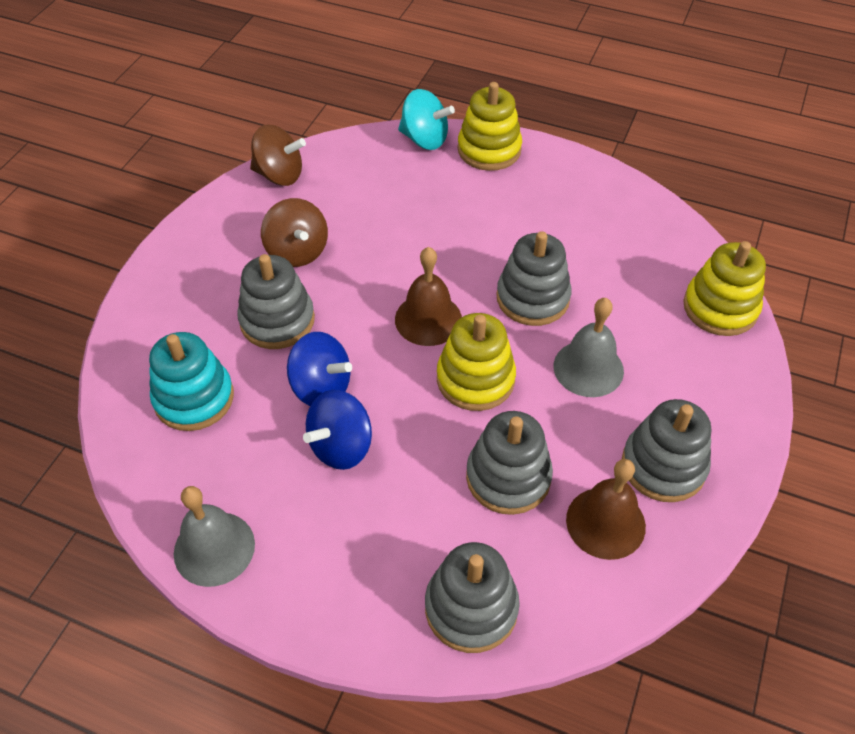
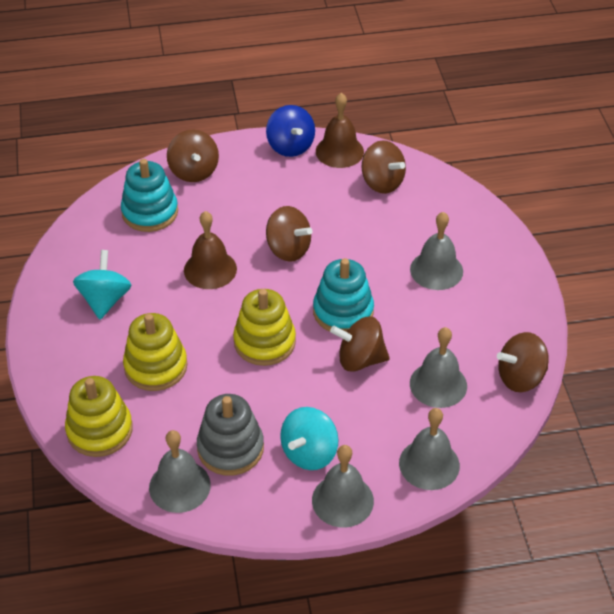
blue spinning top: 2 -> 1
brown spinning top: 2 -> 5
grey bell: 2 -> 5
grey stacking toy: 5 -> 1
turquoise spinning top: 1 -> 2
turquoise stacking toy: 1 -> 2

